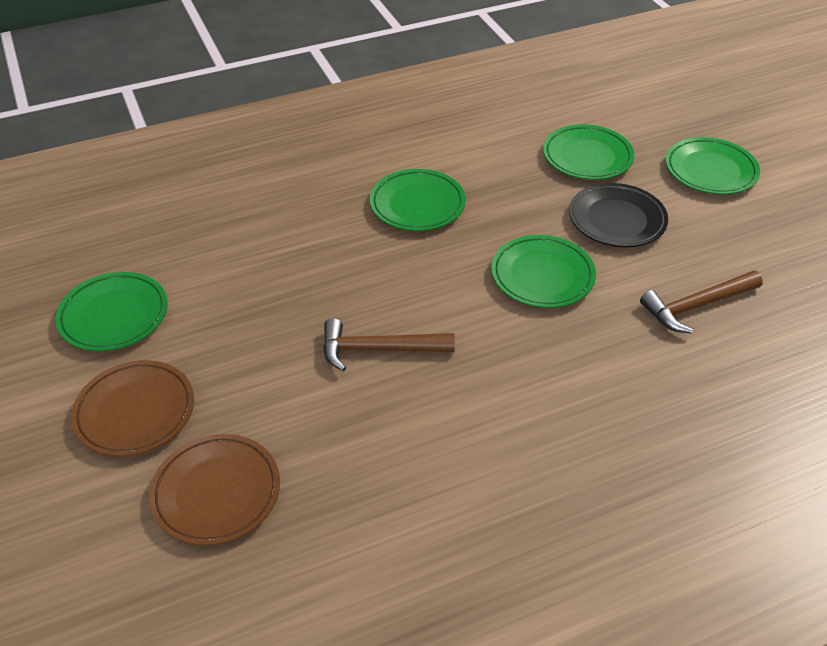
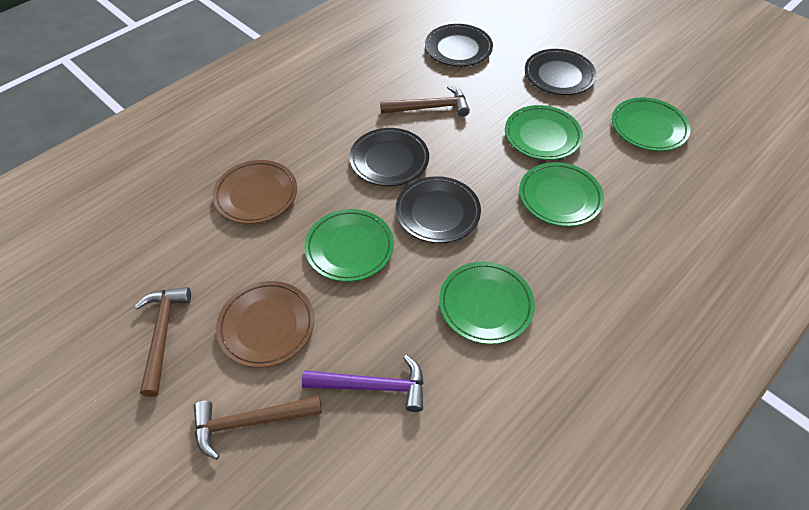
black plate: 1 -> 4
brown hammer: 2 -> 3
purple hammer: 0 -> 1

